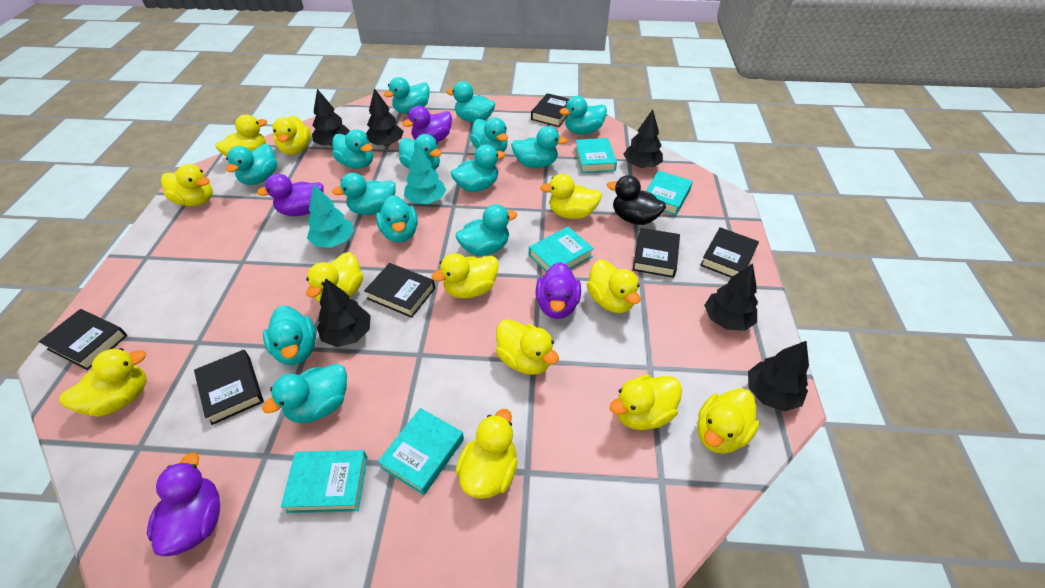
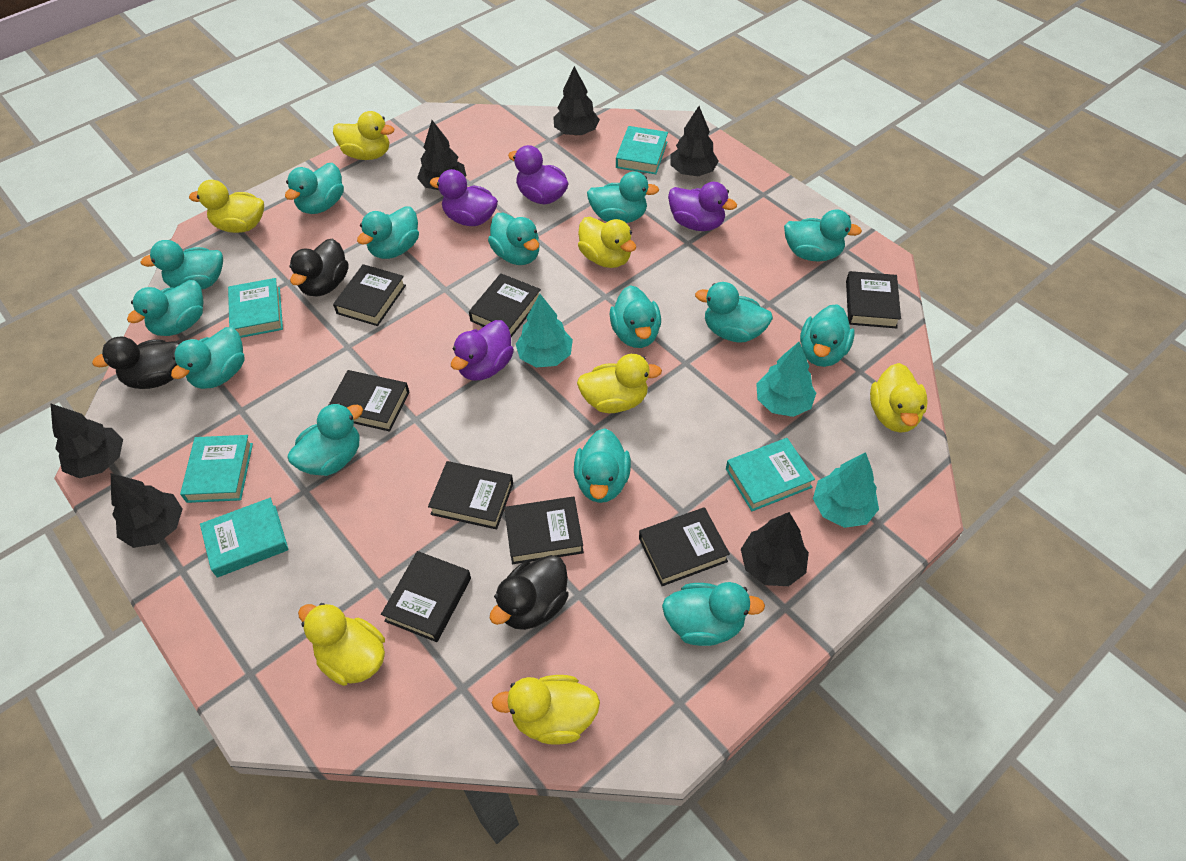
black book: 6 -> 8
black duck: 1 -> 3
turquoise tree: 2 -> 3
yellow duck: 12 -> 7

